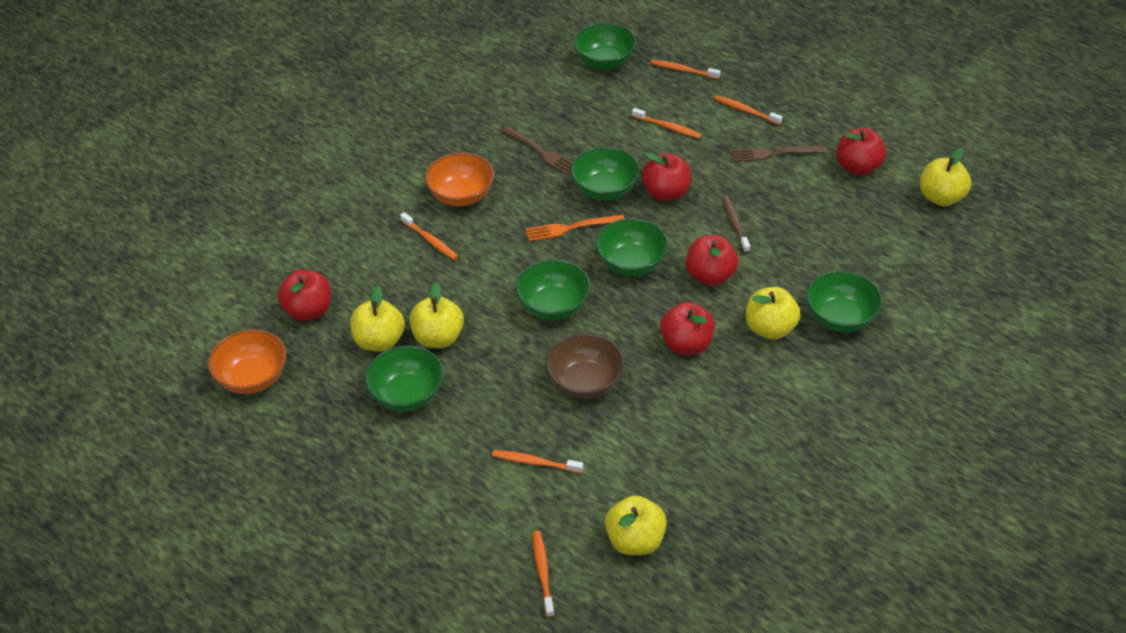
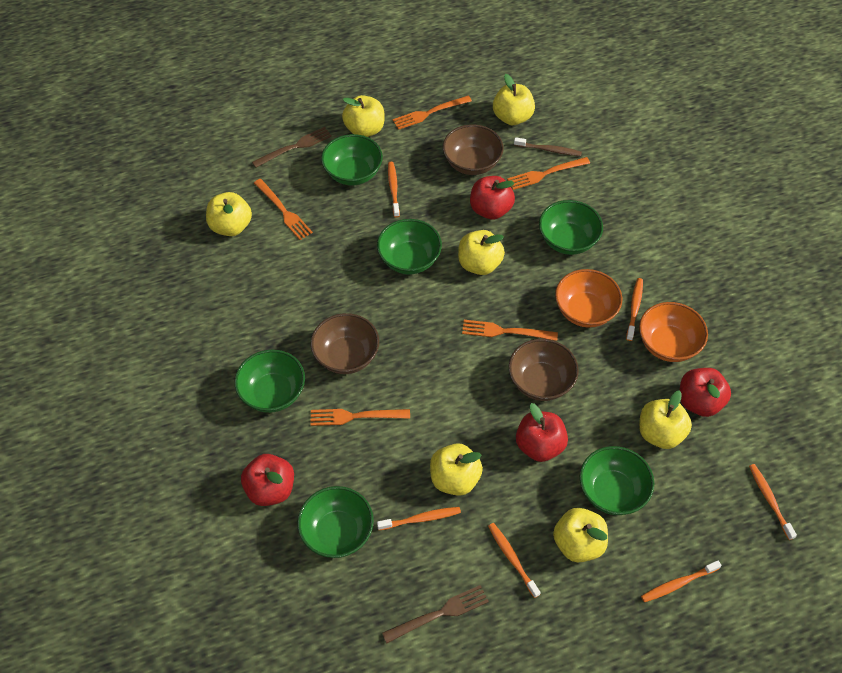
brown bowl: 1 -> 3
orange fork: 1 -> 5
red apple: 5 -> 4
yellow apple: 5 -> 7

